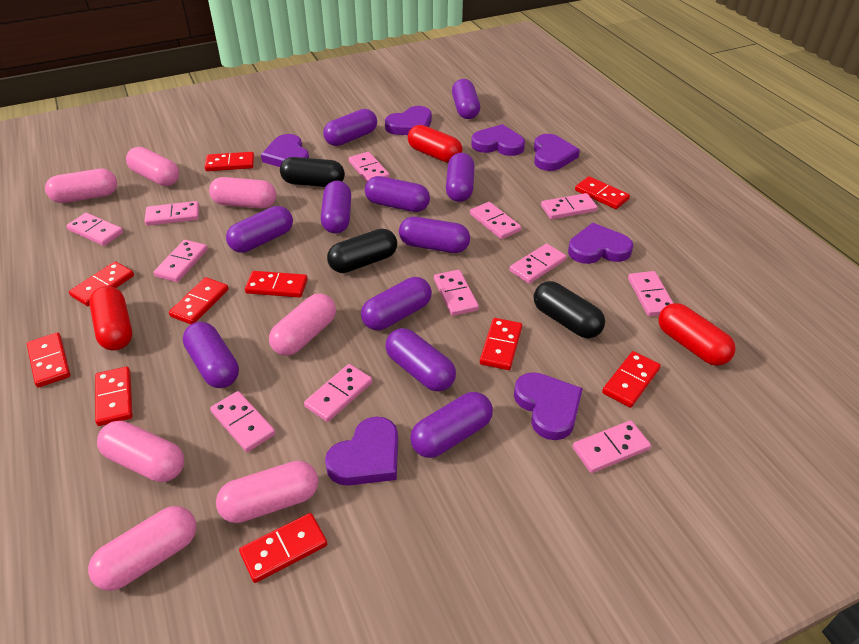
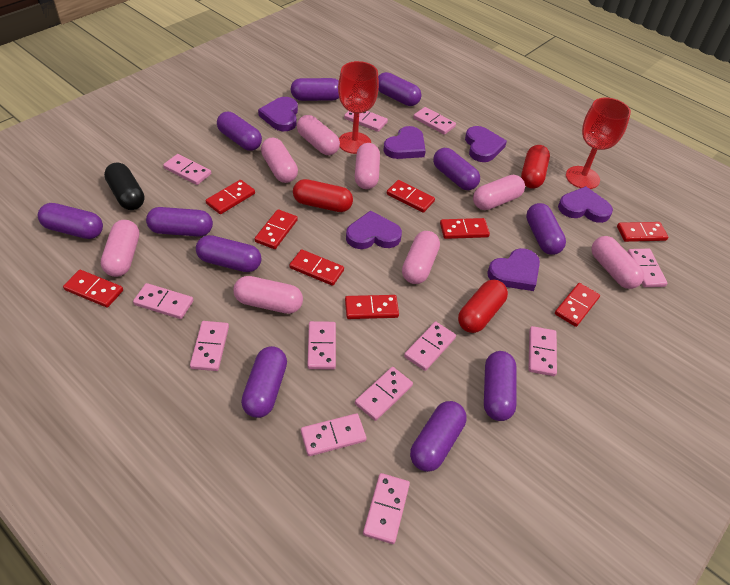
black capsule: 3 -> 1
pink capsule: 7 -> 8
purple heart: 7 -> 6
red domino: 10 -> 9
red goblet: 0 -> 2

